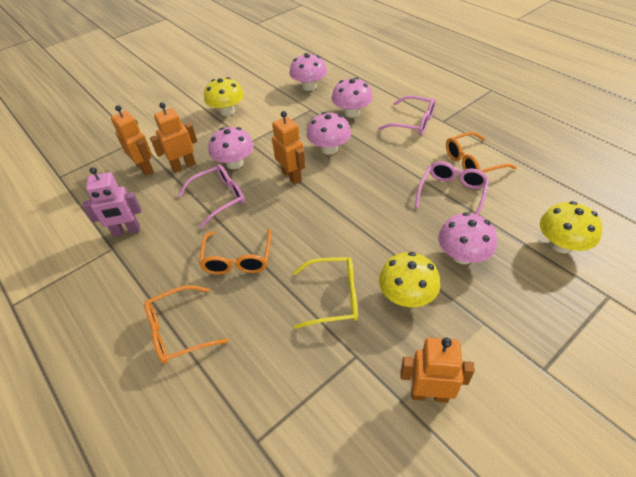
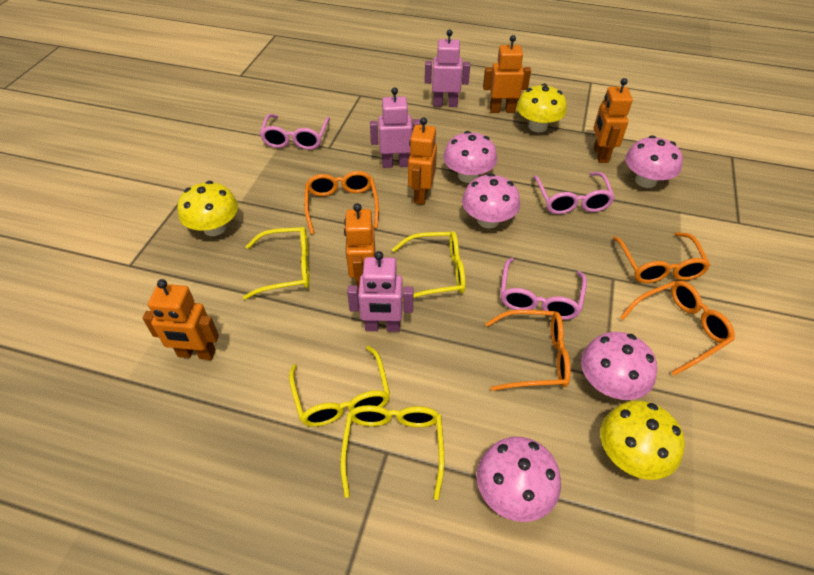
orange glasses: 3 -> 4
orange robot: 4 -> 5
pink robot: 1 -> 3
yellow glasses: 1 -> 4

